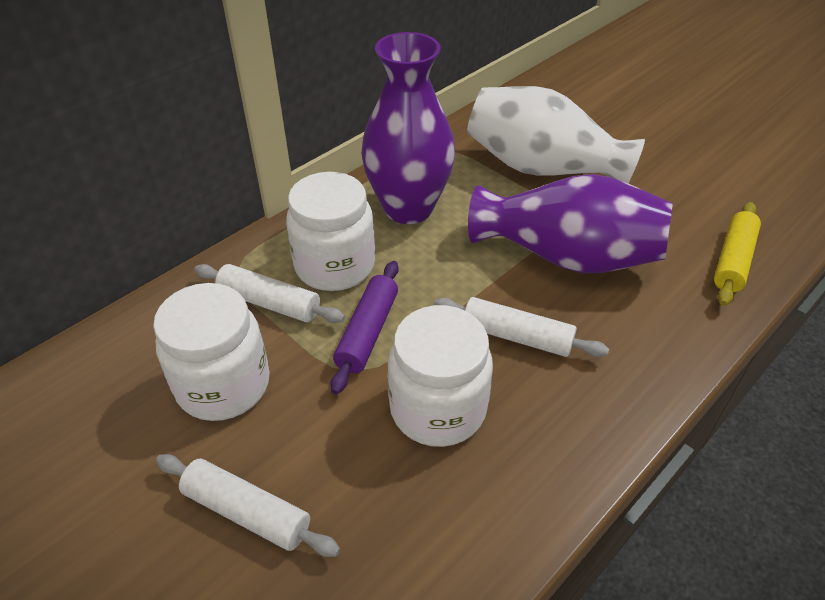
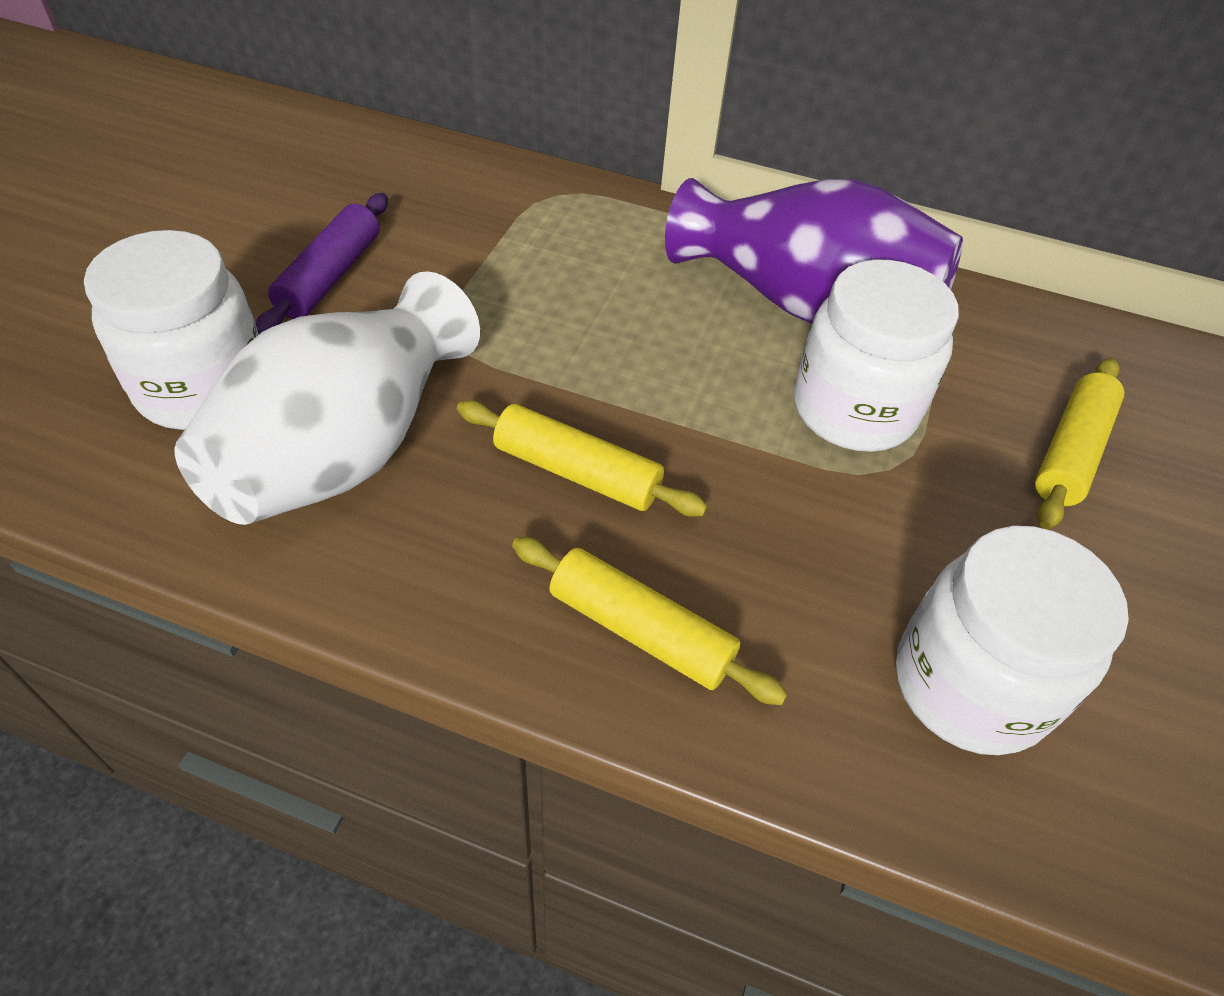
purple vase: 2 -> 1
white rolling pin: 3 -> 0
yellow rolling pin: 1 -> 3

